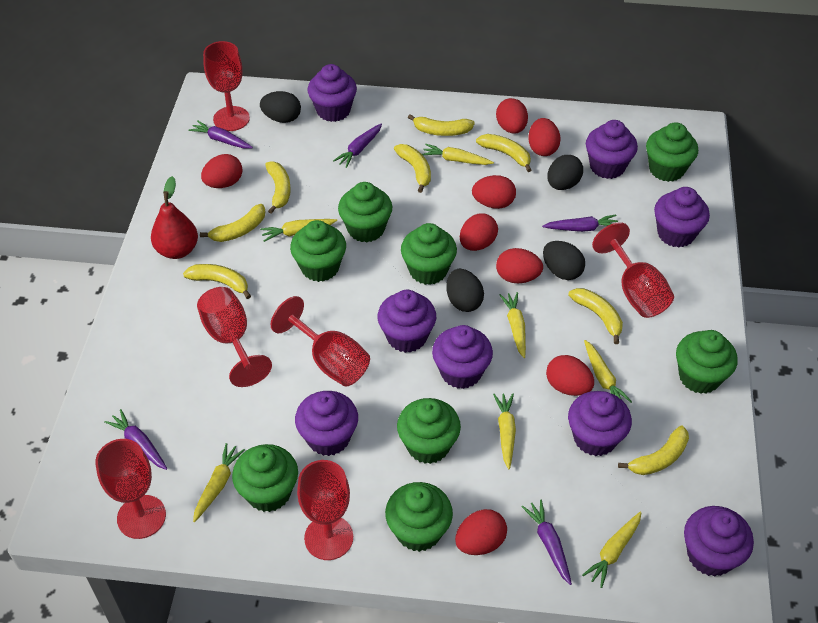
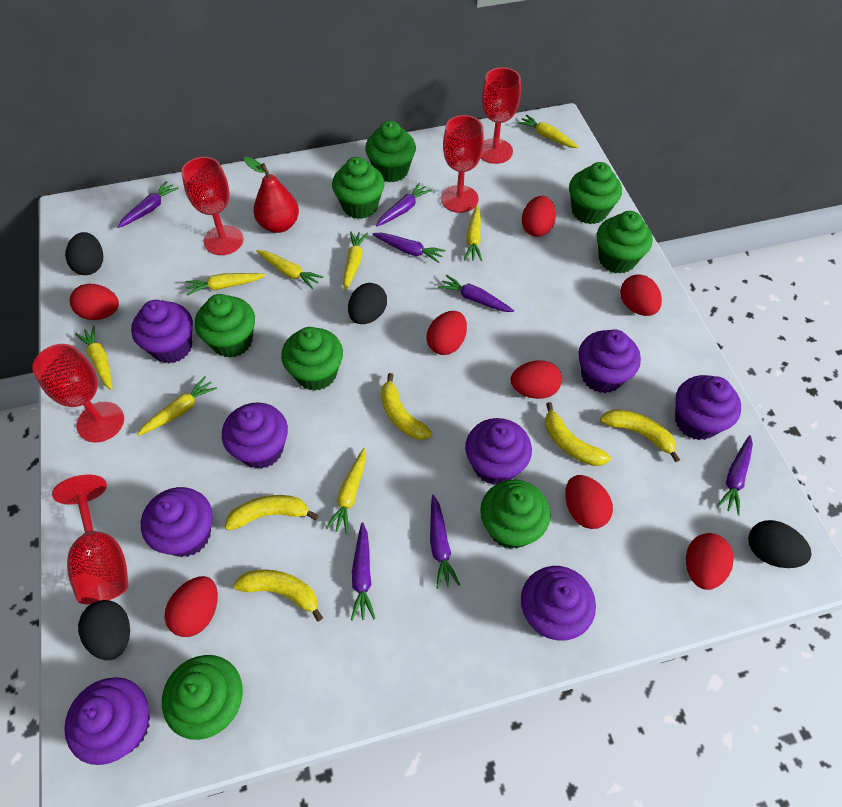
purple carrot: 5 -> 7
red goblet: 6 -> 5
yellow banana: 8 -> 5
yellow carrot: 7 -> 8

